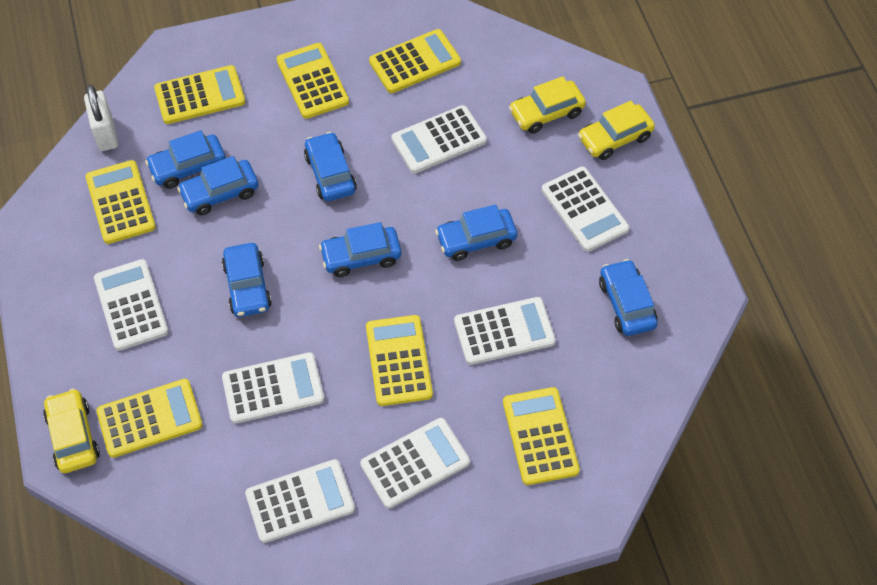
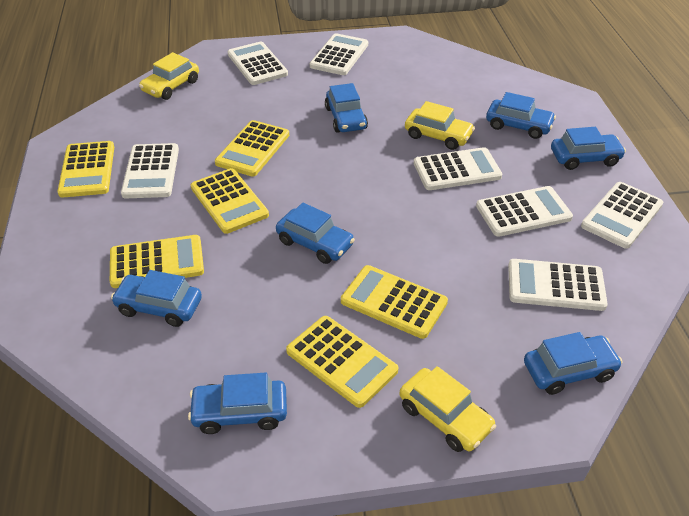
white padlock: 1 -> 0
yellow calculator: 7 -> 6

